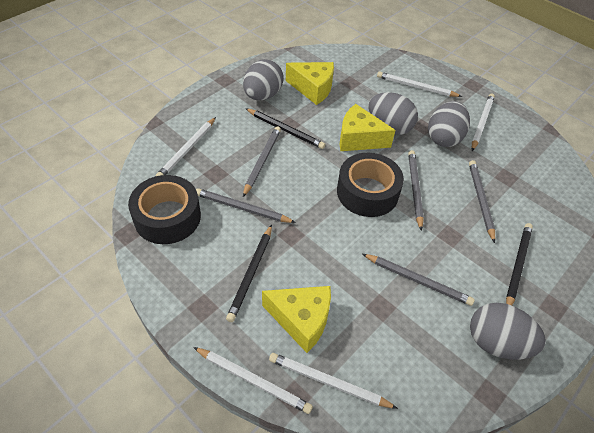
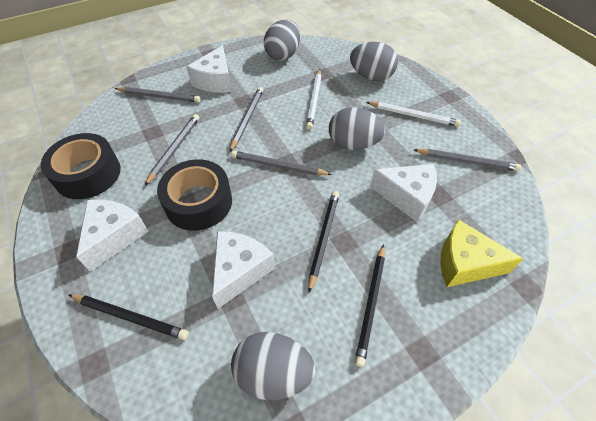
white cheese: 0 -> 4
white pencil: 5 -> 2
yellow cheese: 3 -> 1

